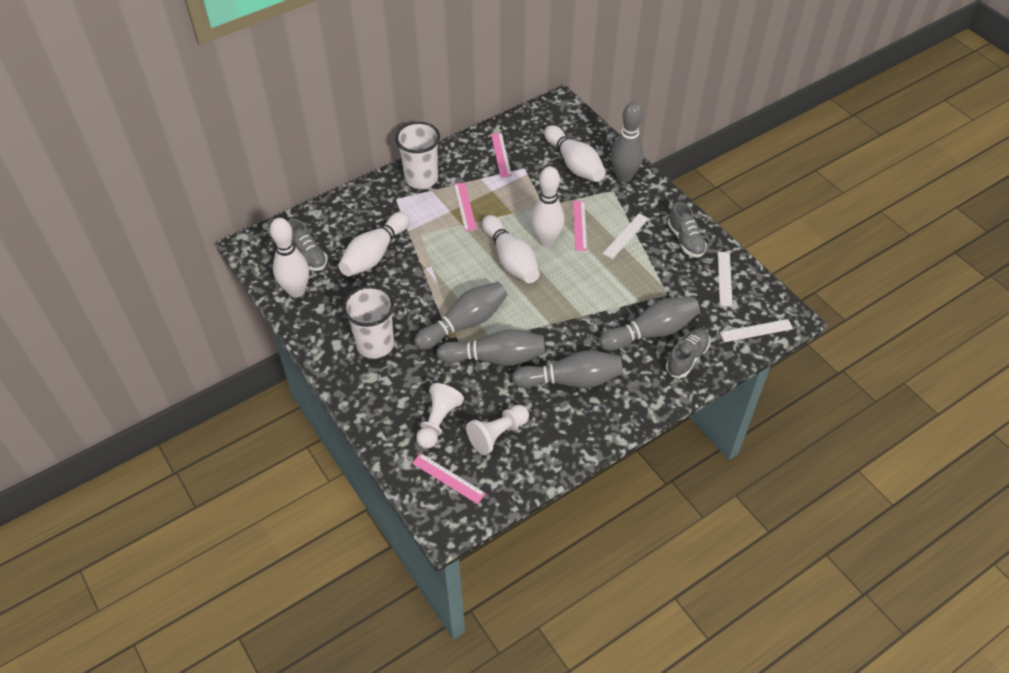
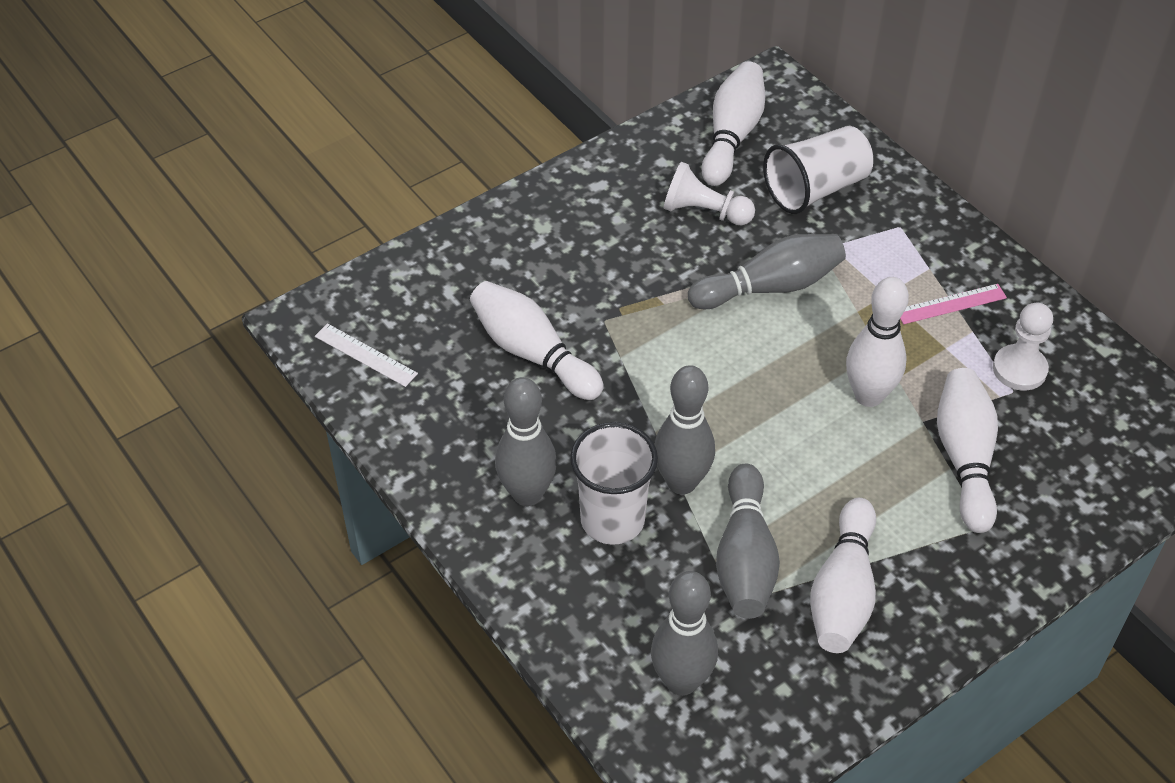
grey shoe: 3 -> 0
pink ruler: 4 -> 1
white ruler: 3 -> 1

